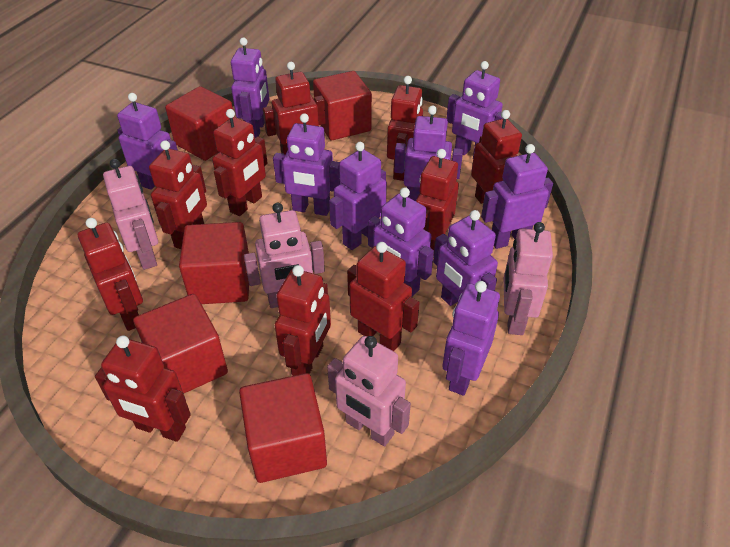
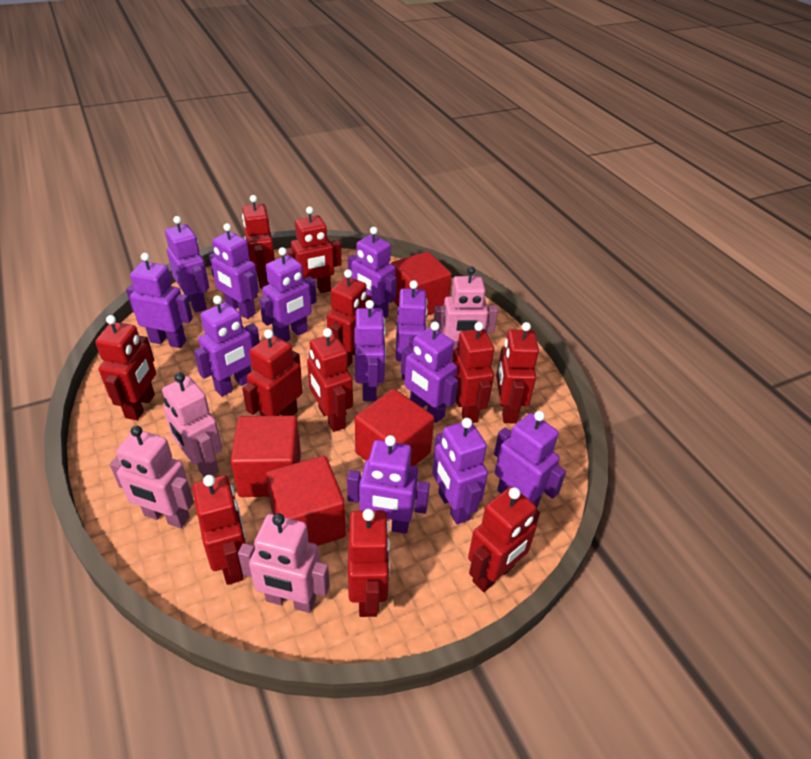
purple robot: 10 -> 12
red cube: 5 -> 4
red robot: 10 -> 11

